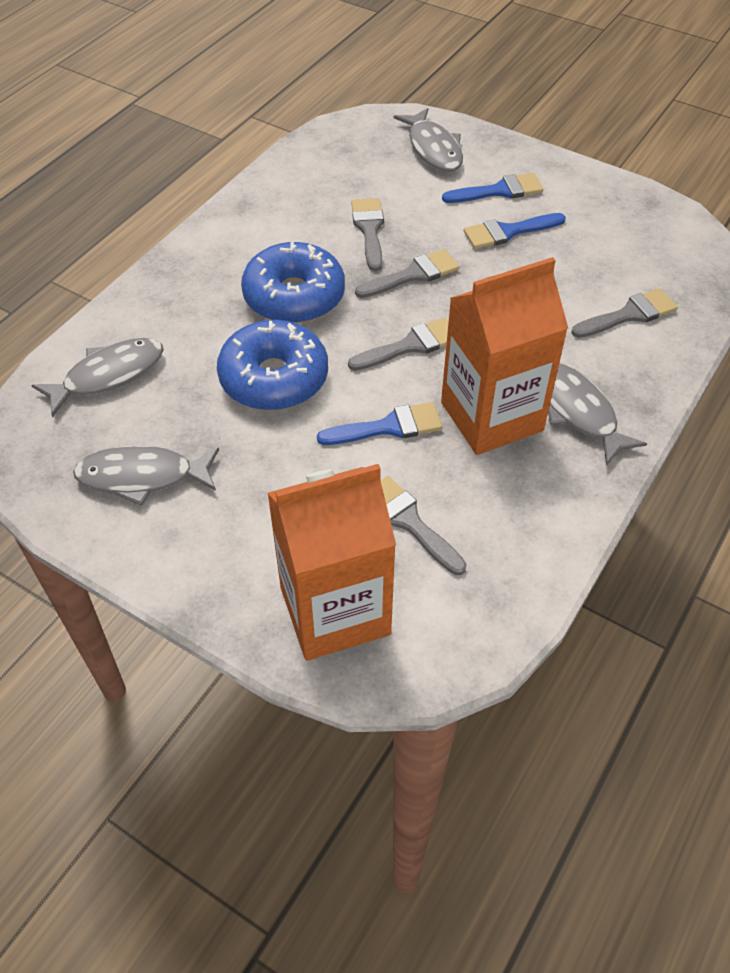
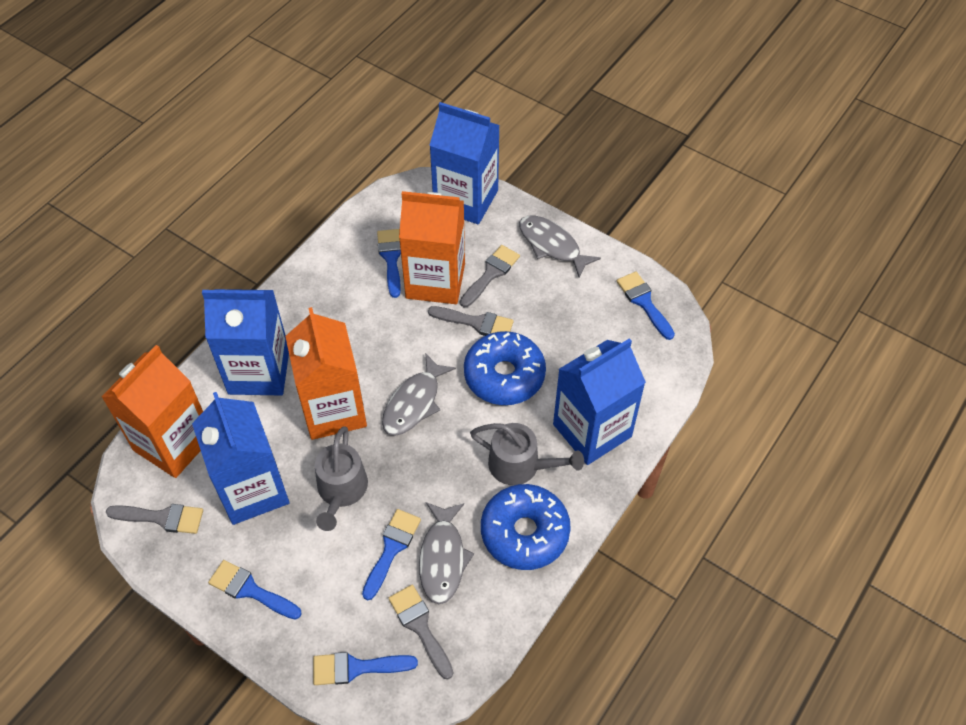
blue brush: 3 -> 5
blue carton: 0 -> 4
grey brush: 5 -> 4
grey fish: 4 -> 3
grey watering can: 0 -> 2
orange carton: 2 -> 3

